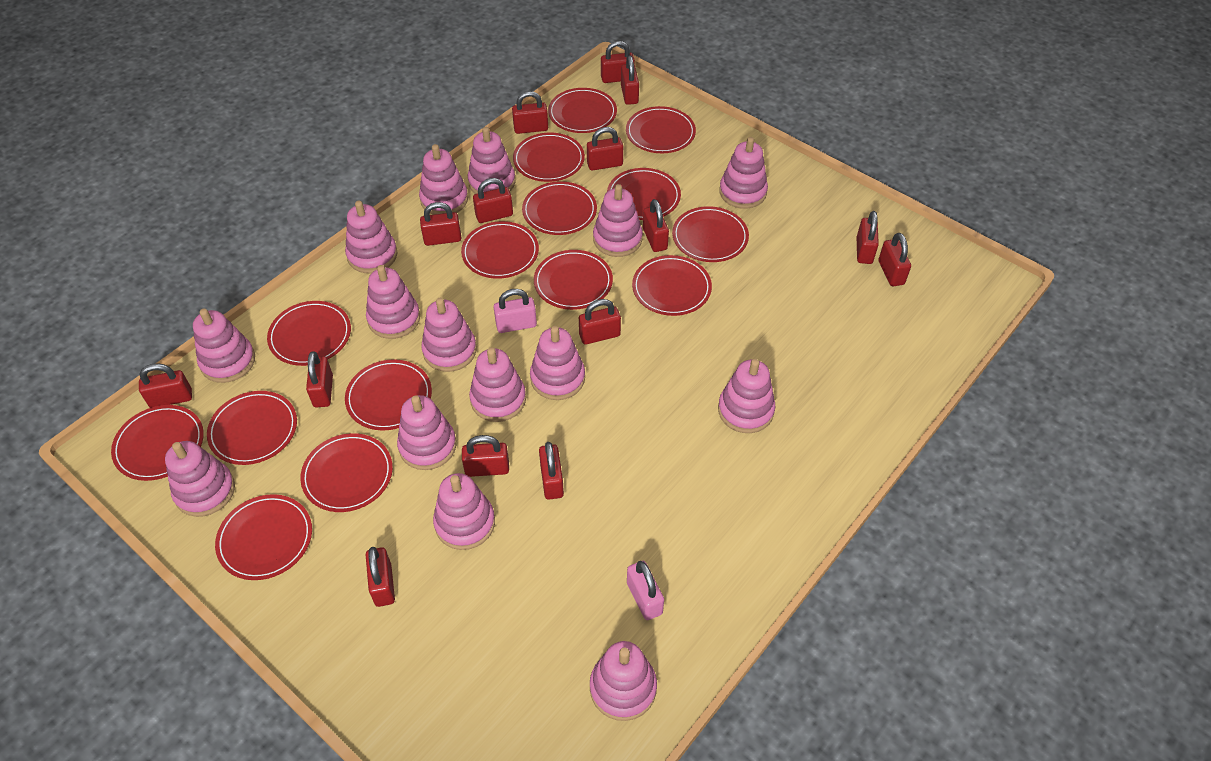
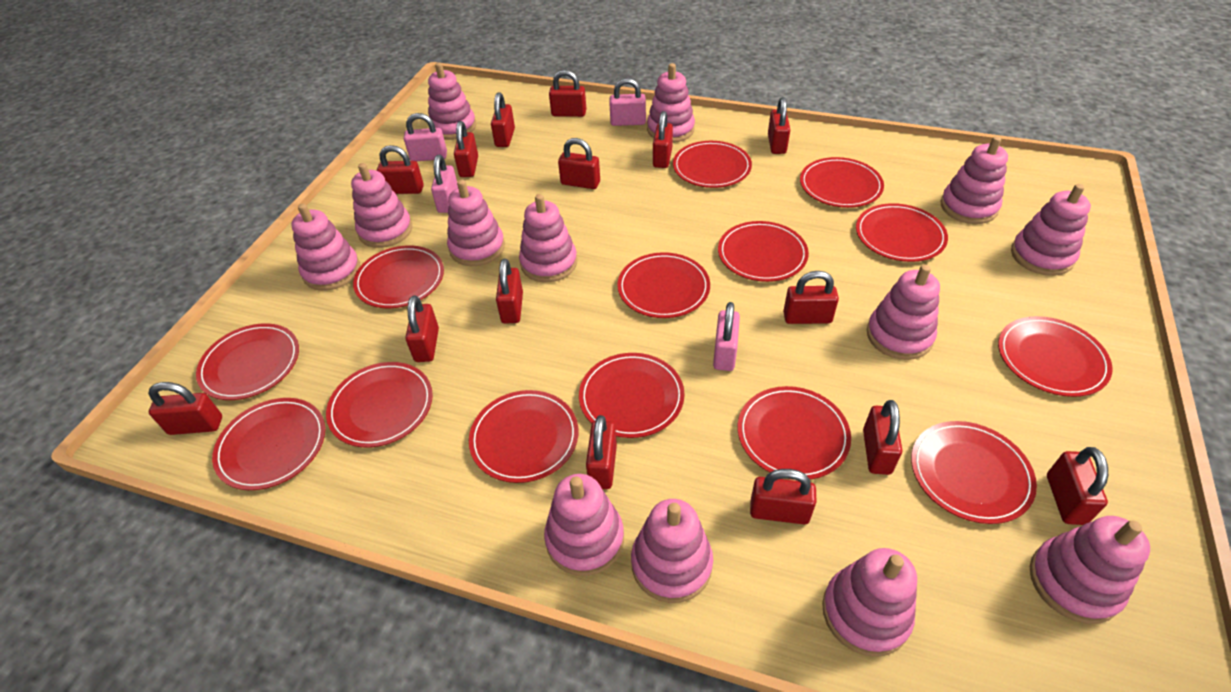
pink padlock: 2 -> 4
pink stacking toy: 15 -> 13
red plate: 15 -> 14

